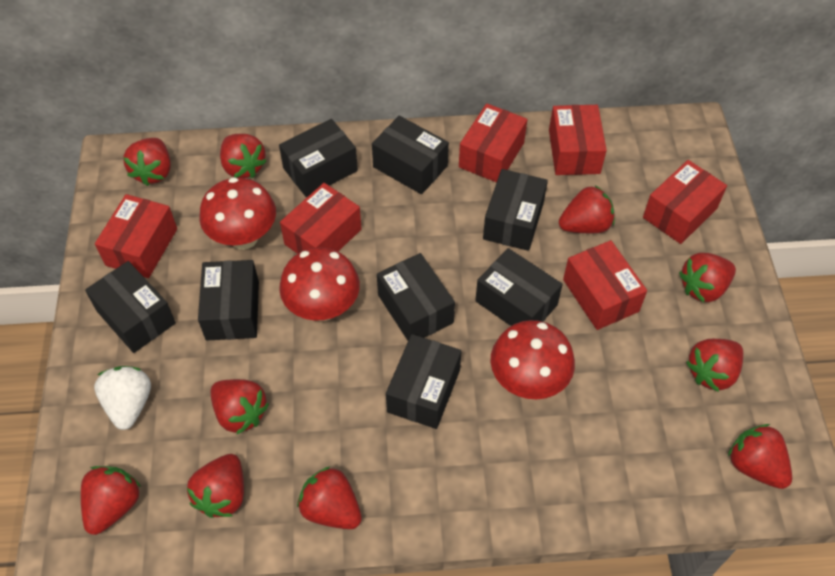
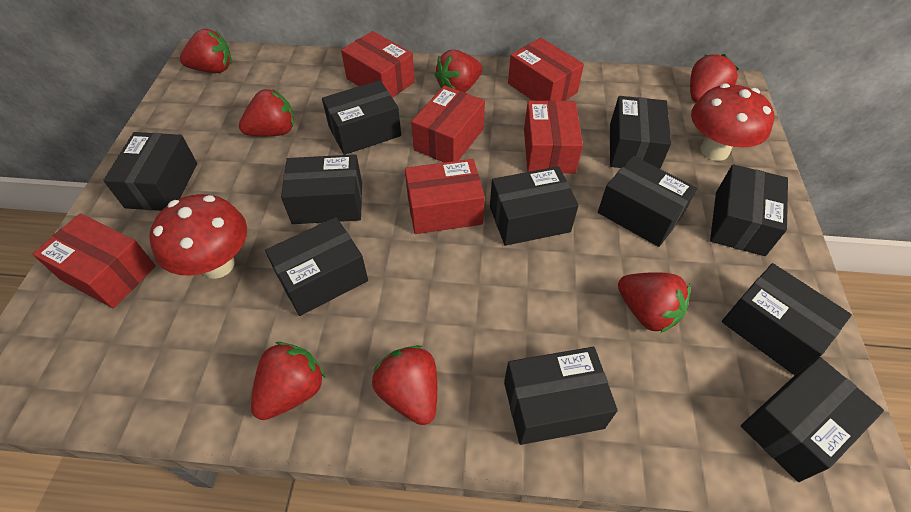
black box: 8 -> 11
red mushroom: 3 -> 2
red strawberry: 10 -> 7
white strawberry: 1 -> 0

